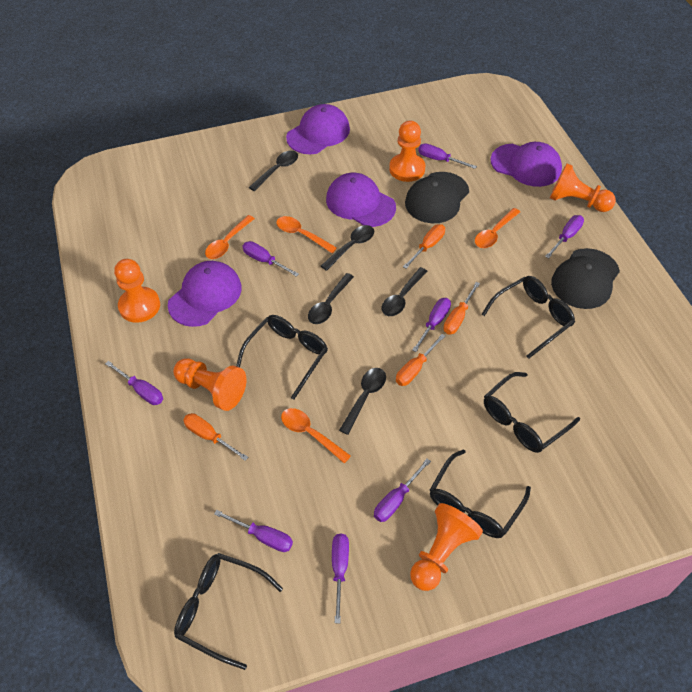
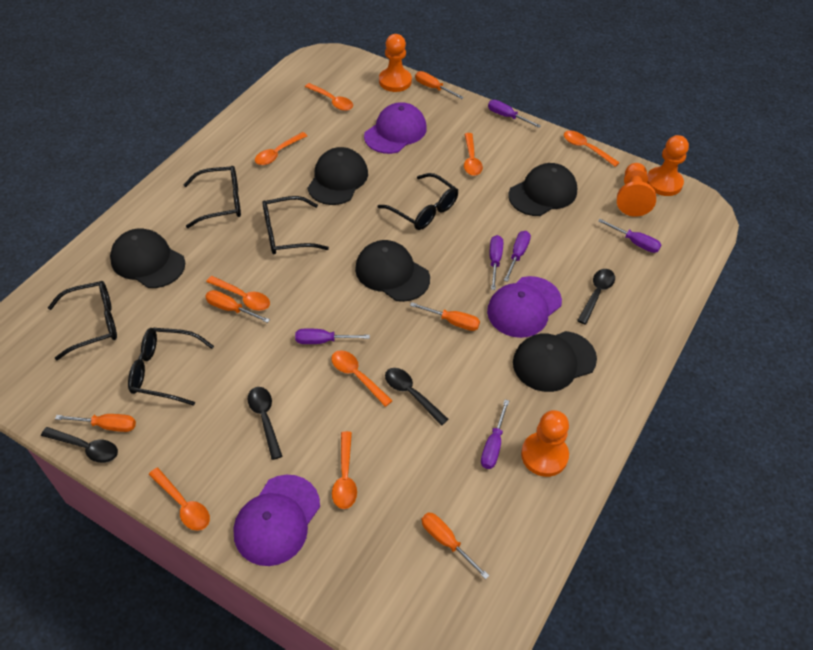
black cap: 2 -> 5
black spoon: 5 -> 4
orange pawn: 5 -> 4
orange screwdriver: 4 -> 5
orange spoon: 4 -> 8
purple cap: 4 -> 3
purple screwdriver: 8 -> 6

